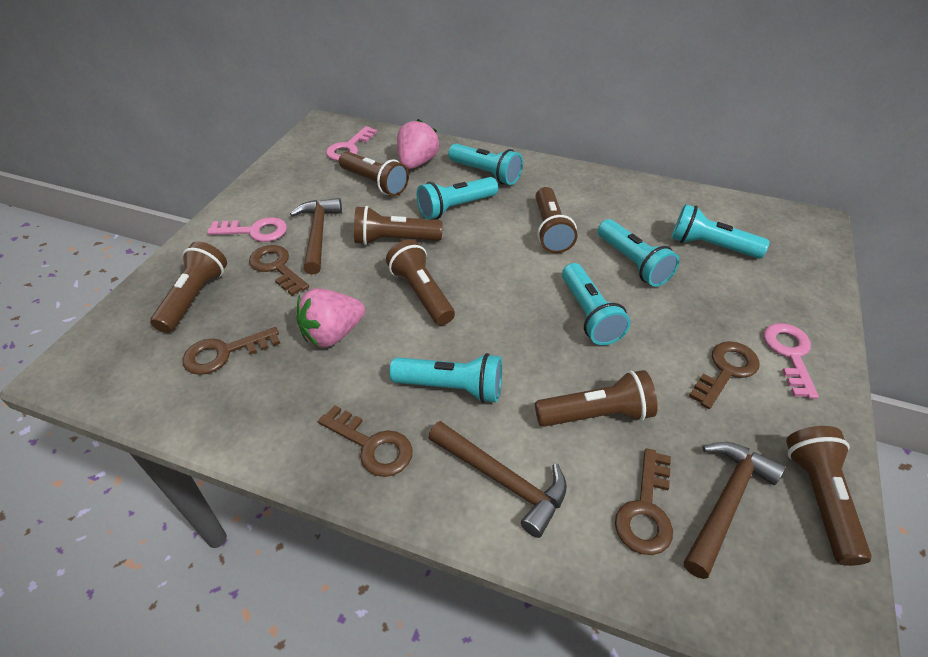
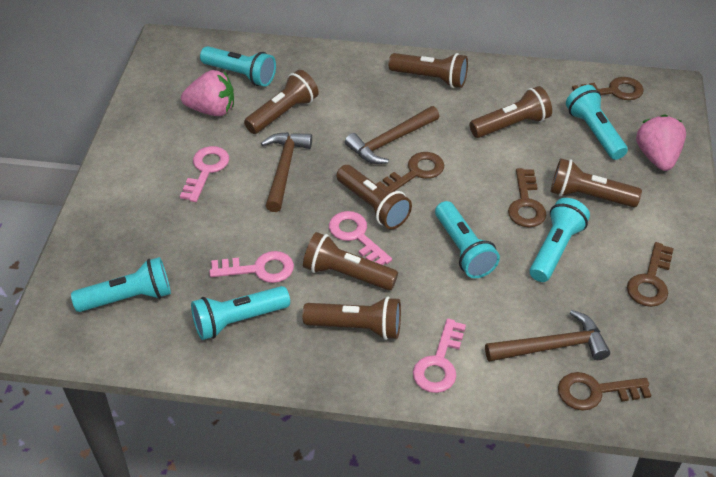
pink key: 3 -> 4

